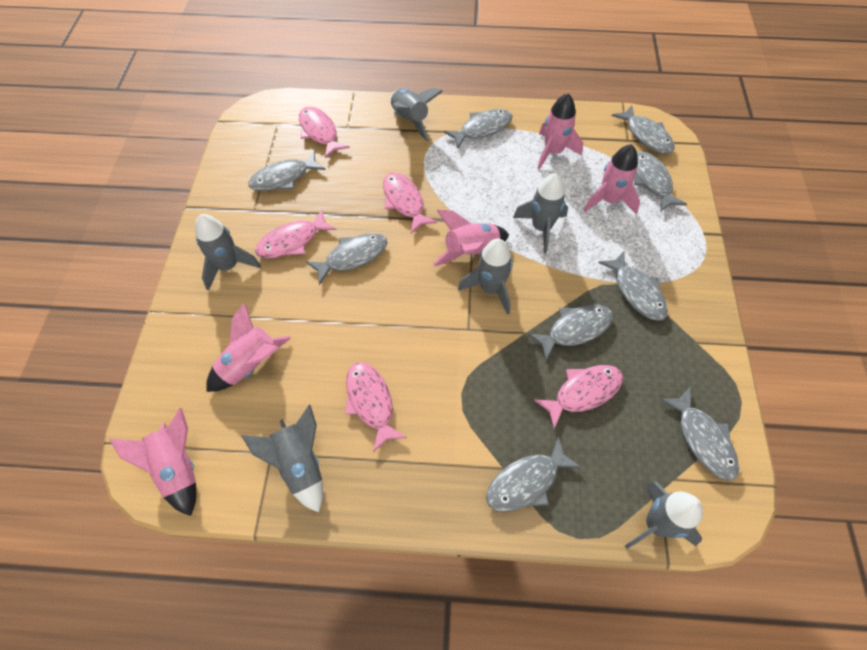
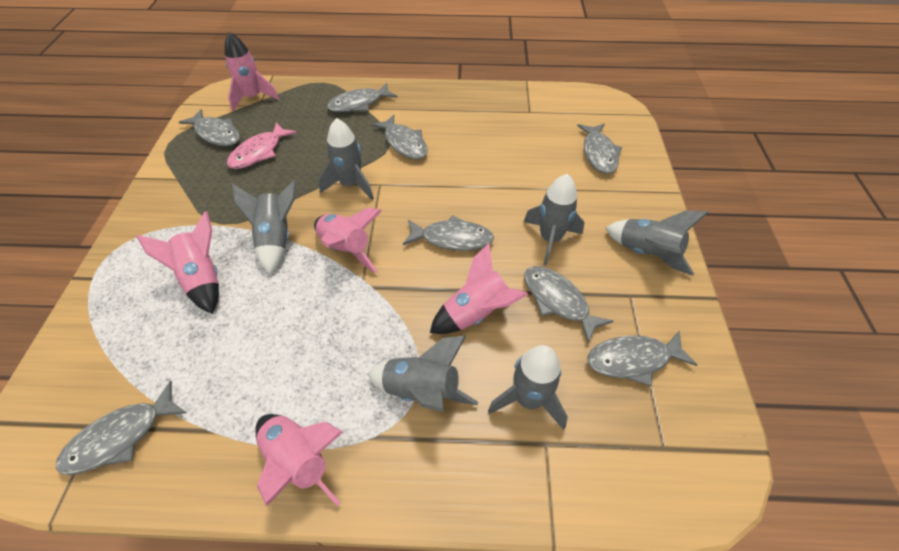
grey fish: 9 -> 8
pink fish: 5 -> 1

